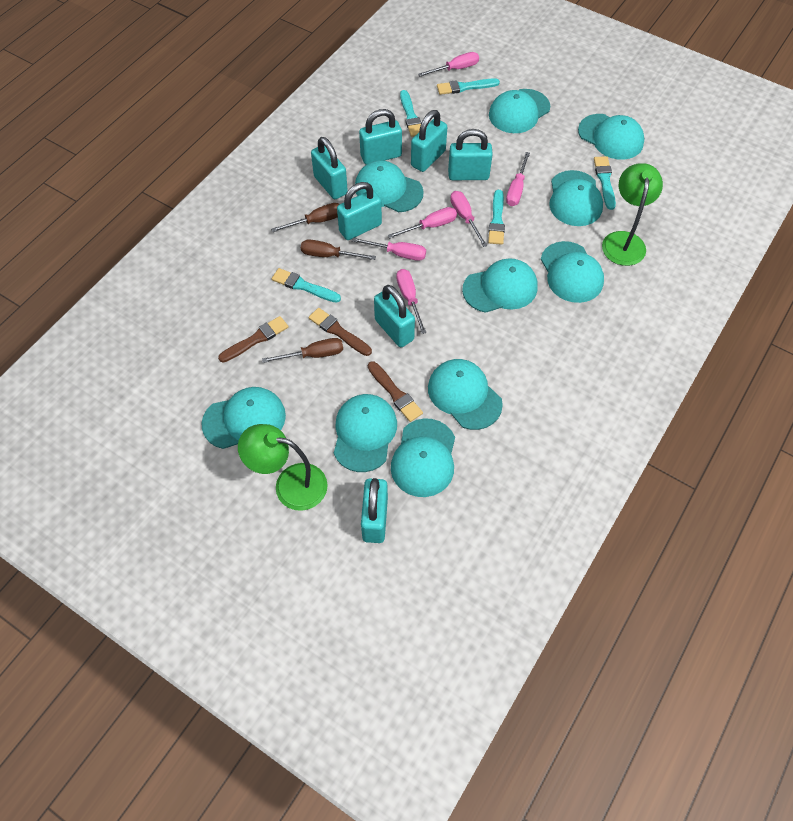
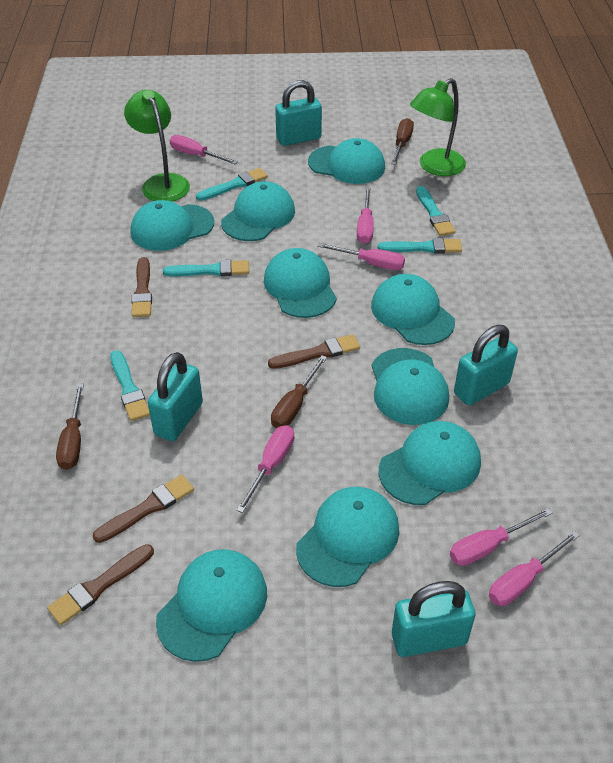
brown brush: 3 -> 4
turquoise cap: 10 -> 9
turquoise padlock: 7 -> 4

